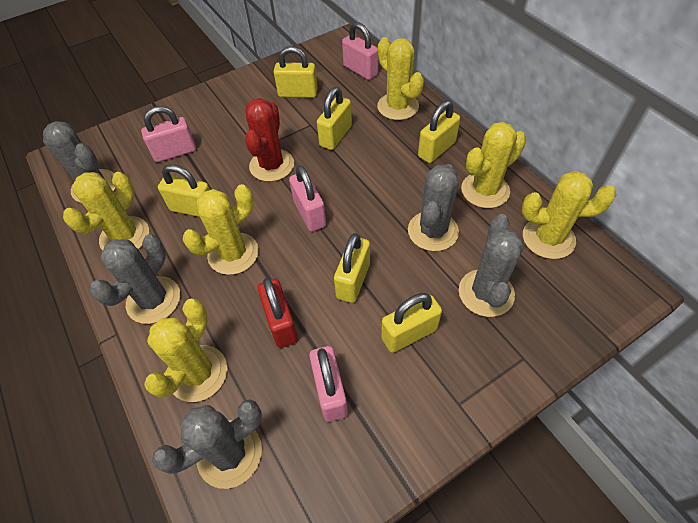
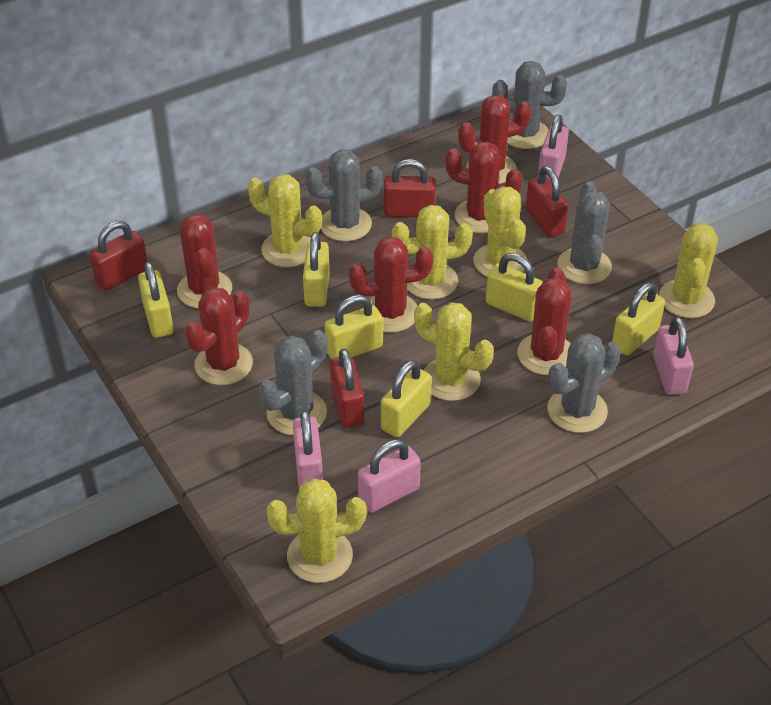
red cactus: 1 -> 6
red padlock: 1 -> 4

